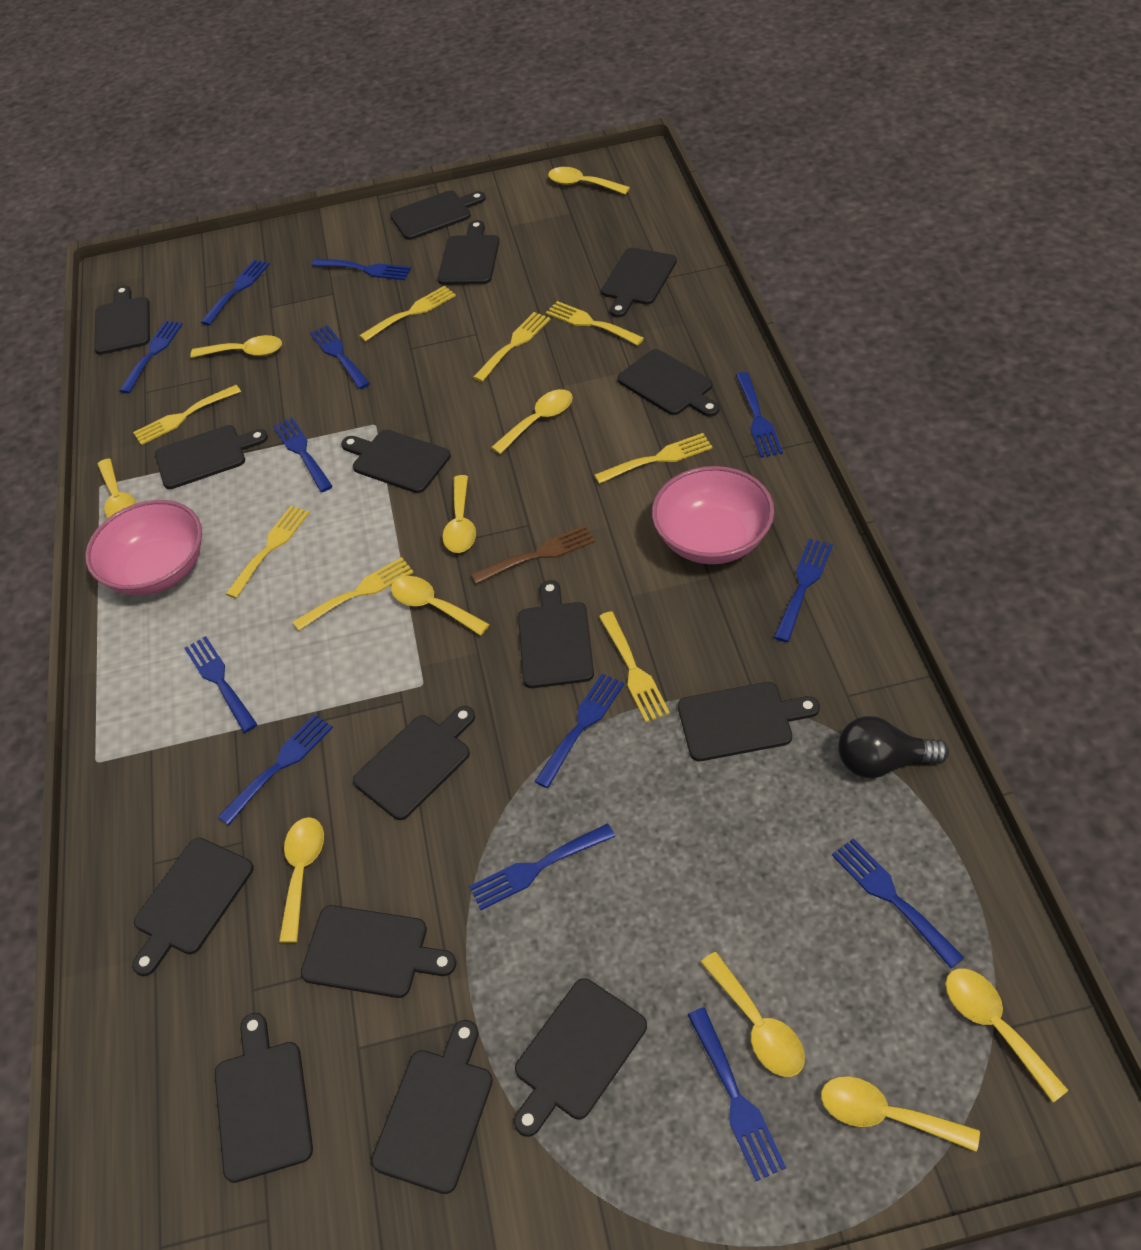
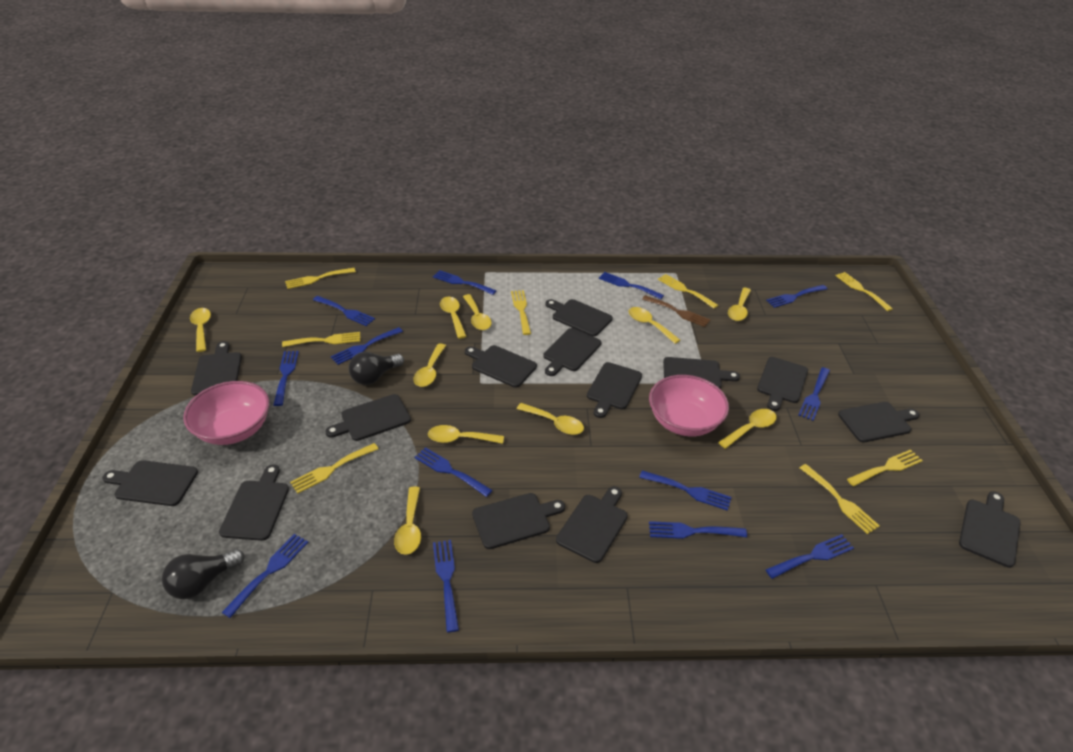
black cutting board: 15 -> 14
black light bulb: 1 -> 2

